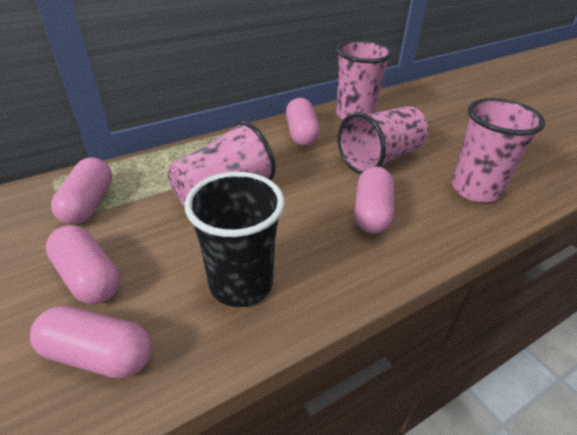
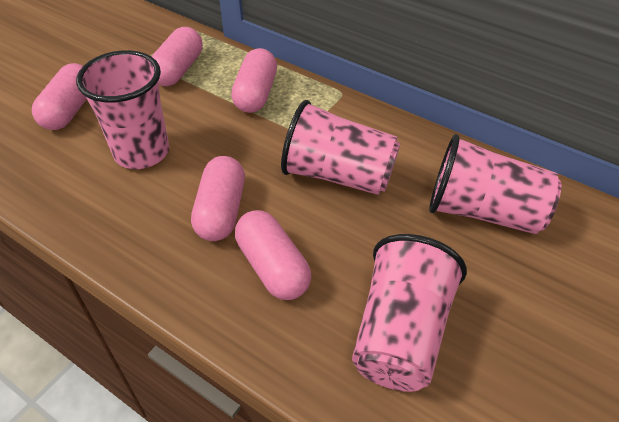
black cup: 1 -> 0

